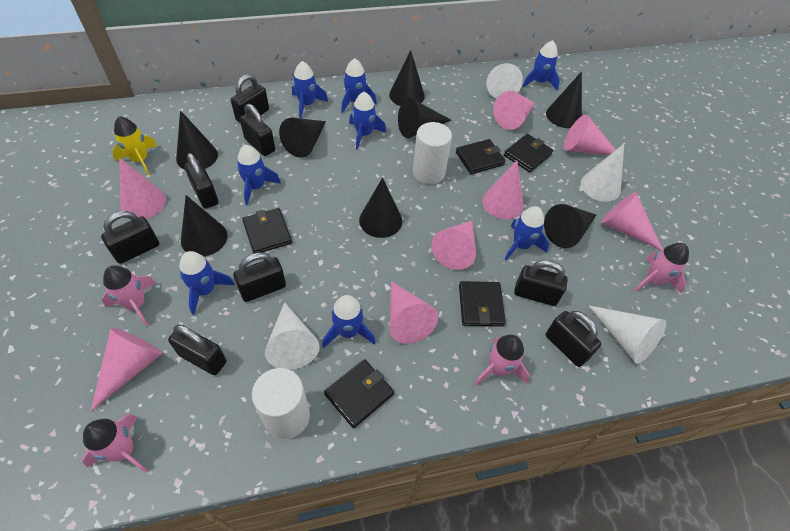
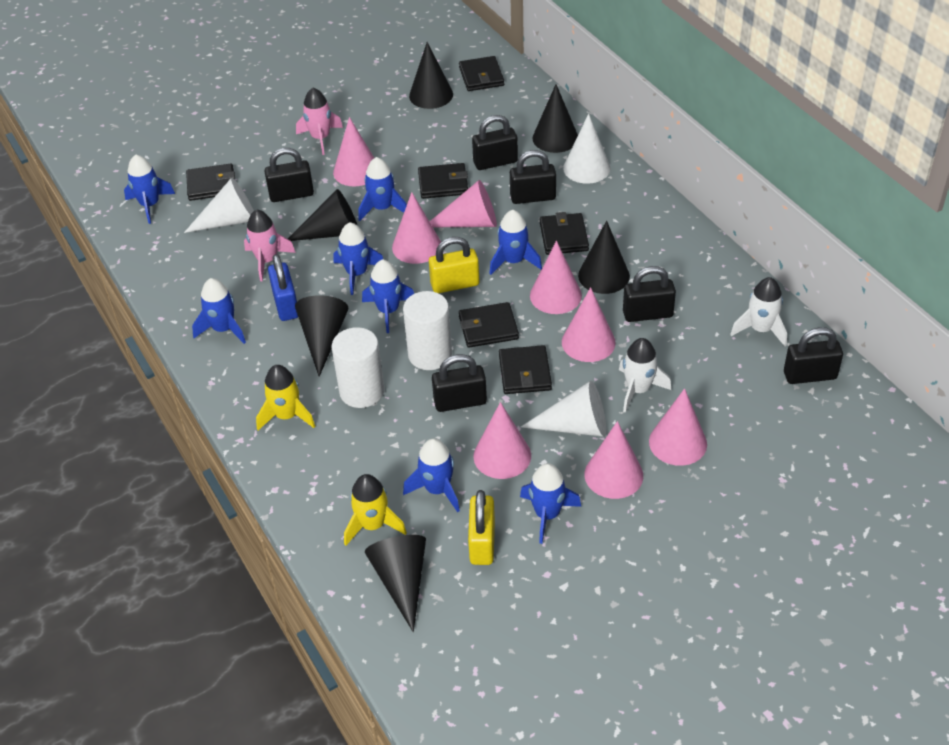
black cone: 8 -> 6
black padlock: 8 -> 6
black wallet: 5 -> 6
blue padlock: 0 -> 1
pink rocket: 4 -> 2
white cone: 4 -> 3
white rocket: 0 -> 2
yellow padlock: 0 -> 2
yellow rocket: 1 -> 2

